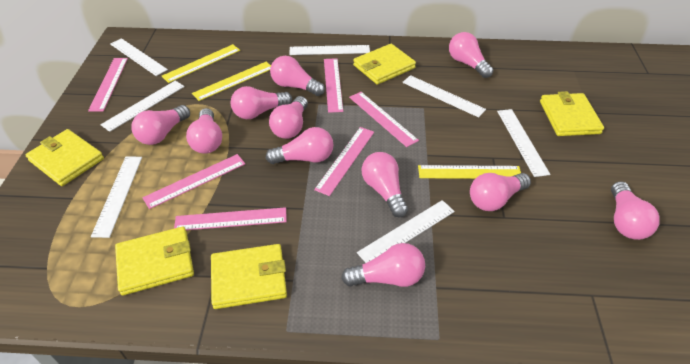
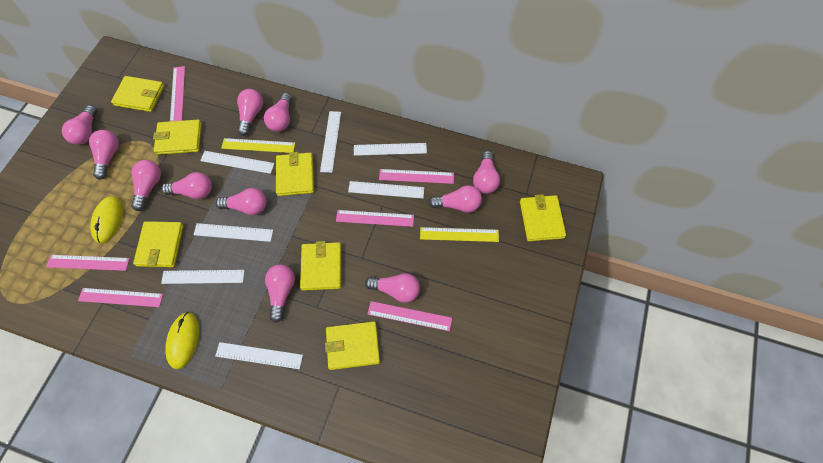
yellow mouse: 0 -> 2
yellow ruler: 3 -> 2
yellow wallet: 5 -> 7

